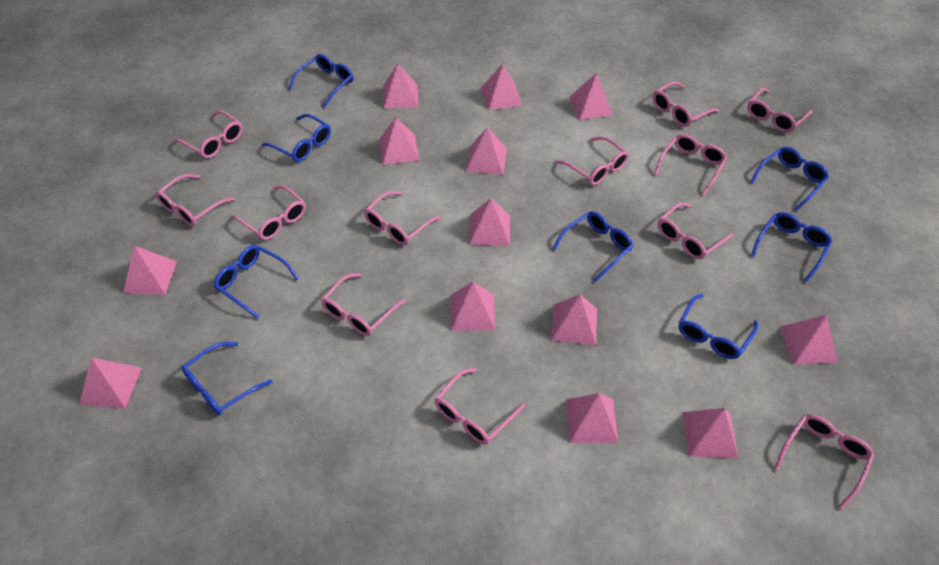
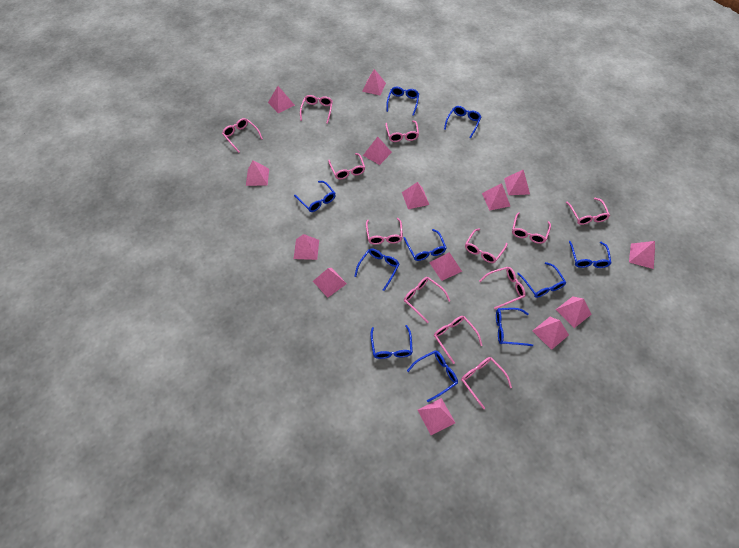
blue glasses: 8 -> 10
pink pyramid: 13 -> 14

